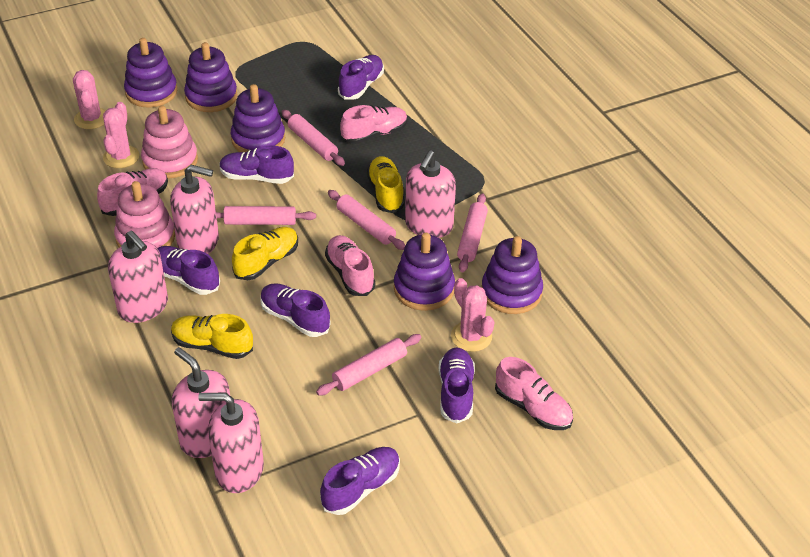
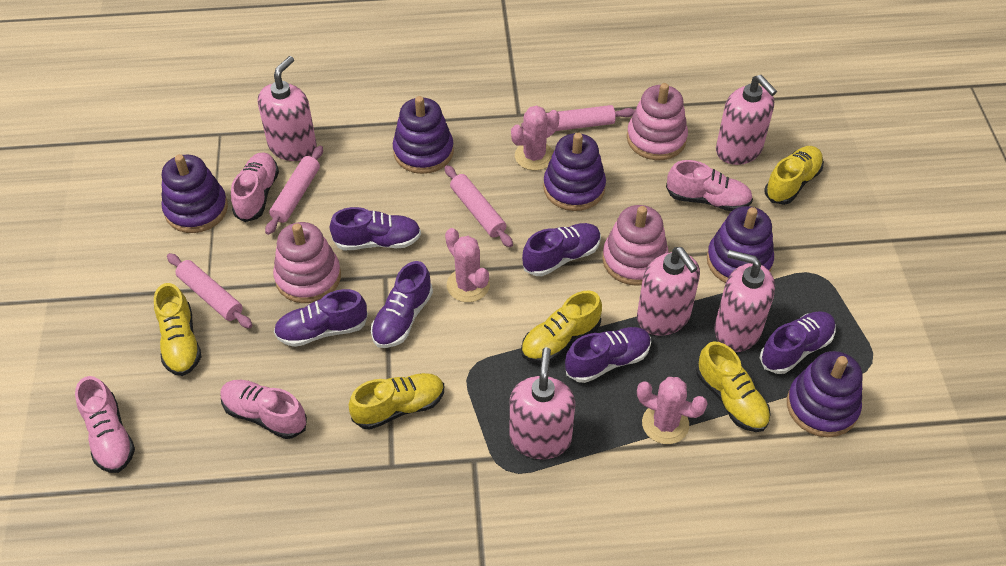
pink rolling pin: 5 -> 4
pink stacking toy: 2 -> 3
yellow shoe: 3 -> 5

